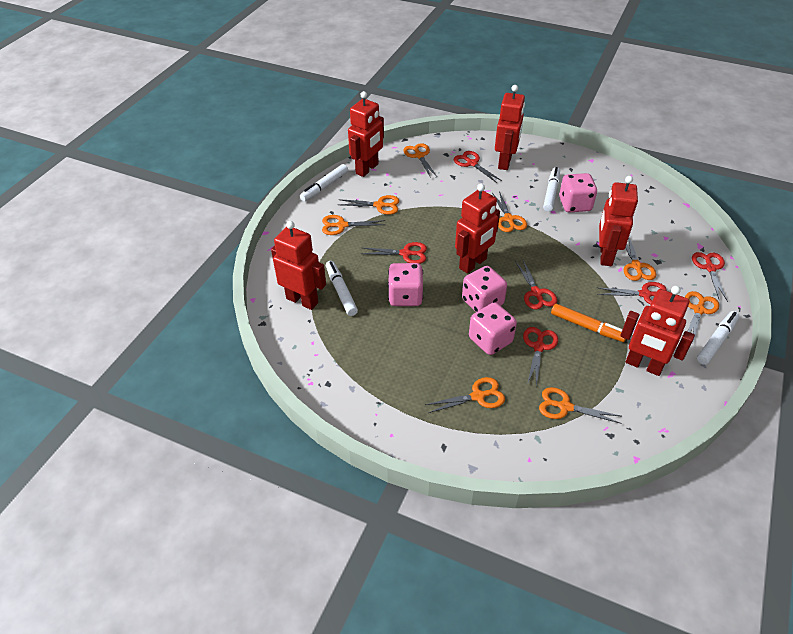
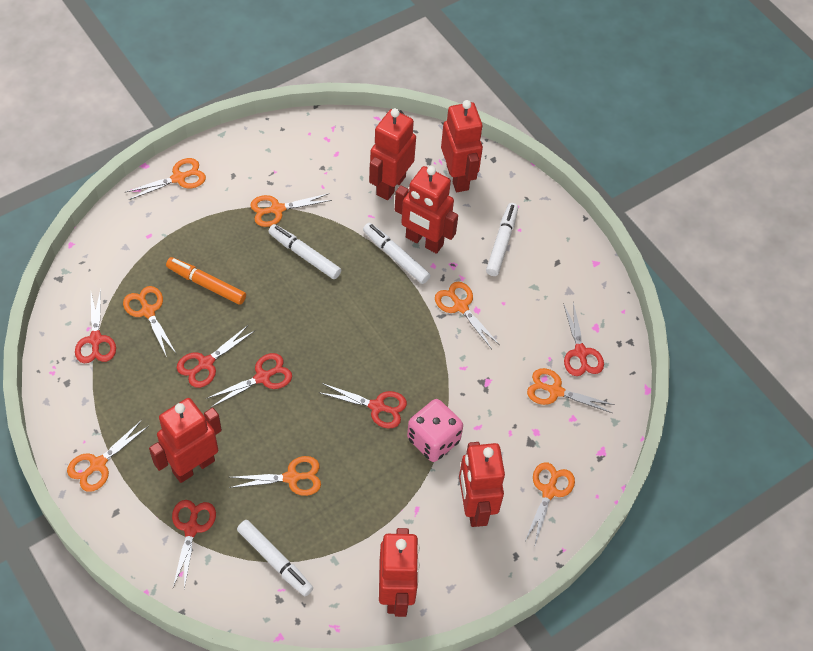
pink dice: 4 -> 1

